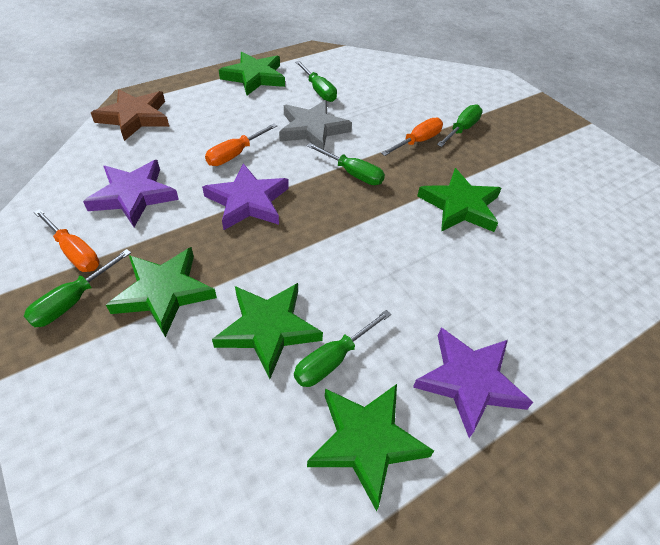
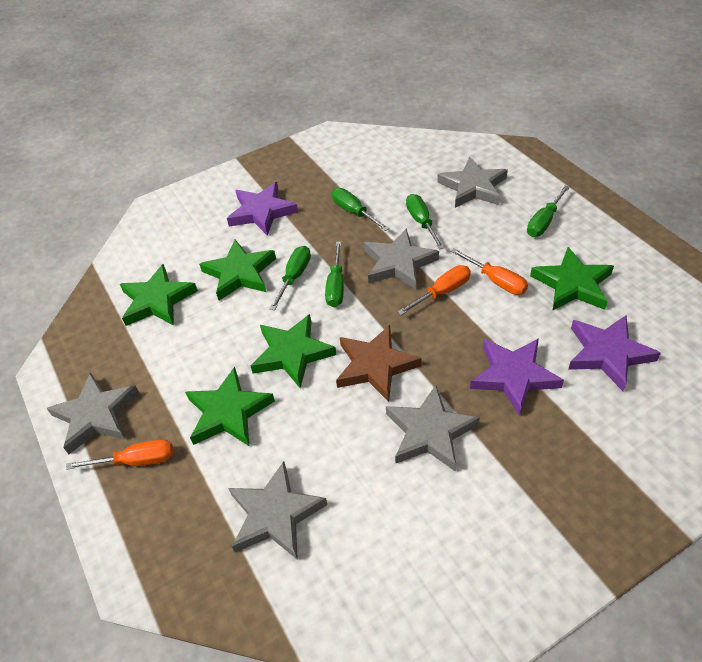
grey star: 1 -> 5

